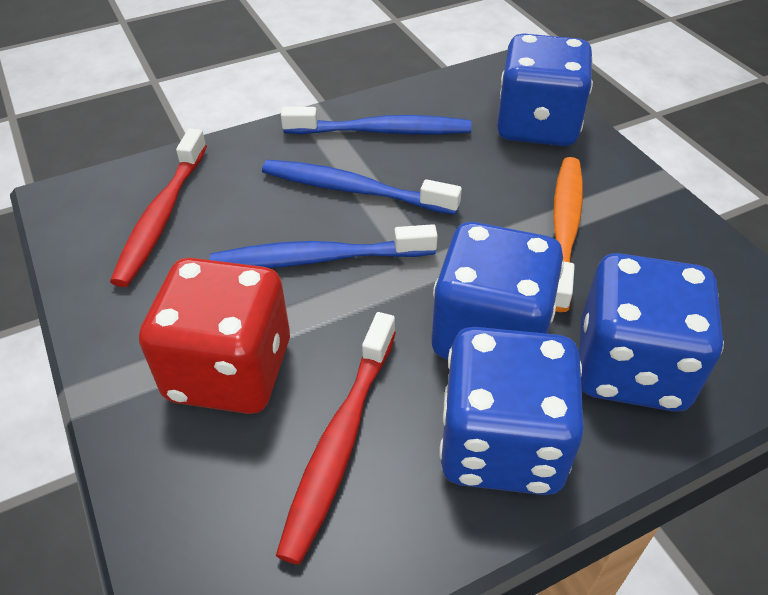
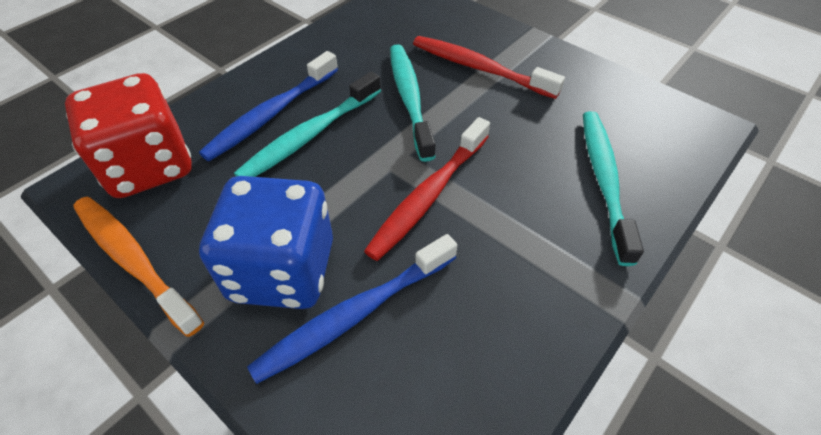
blue dice: 4 -> 1
blue toothbrush: 3 -> 2
turquoise toothbrush: 0 -> 3

